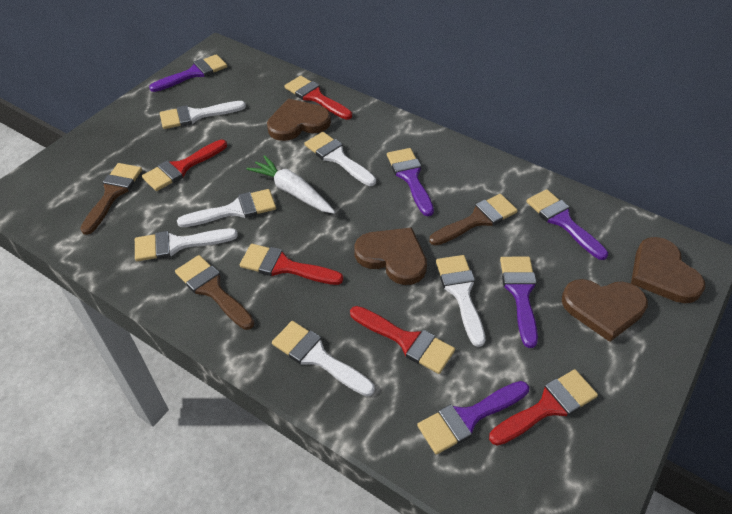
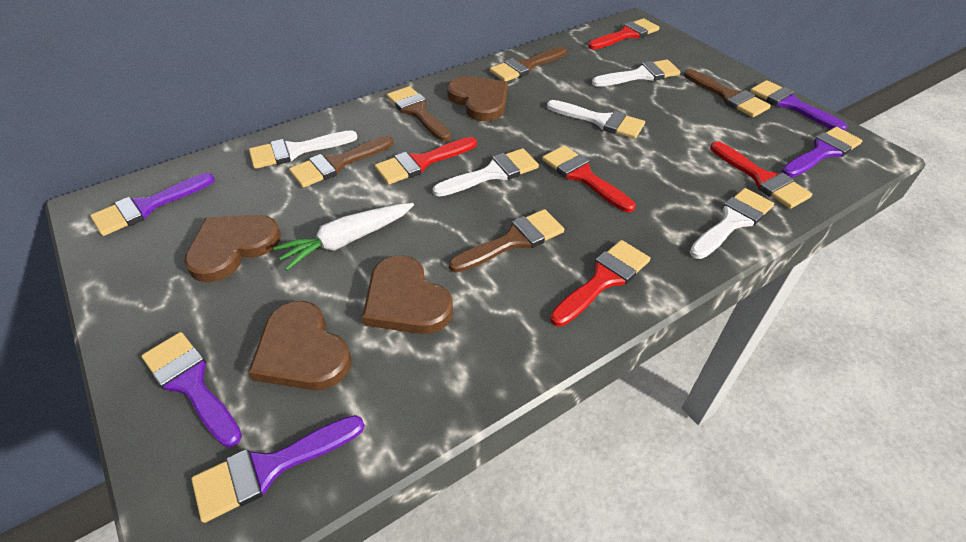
brown brush: 3 -> 5
white brush: 6 -> 5

